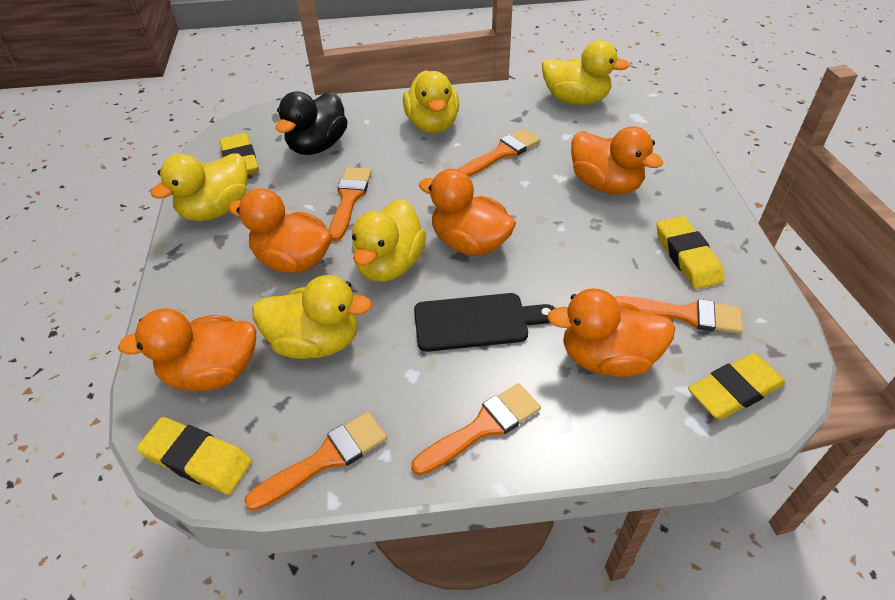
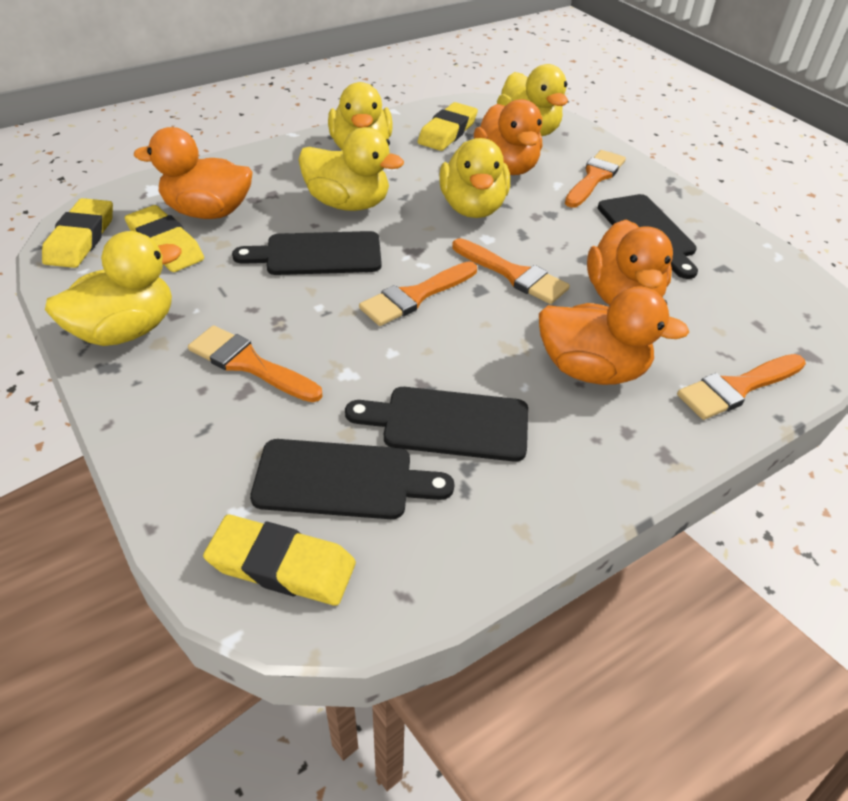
black cutting board: 1 -> 4
black duck: 1 -> 0
orange duck: 5 -> 4

